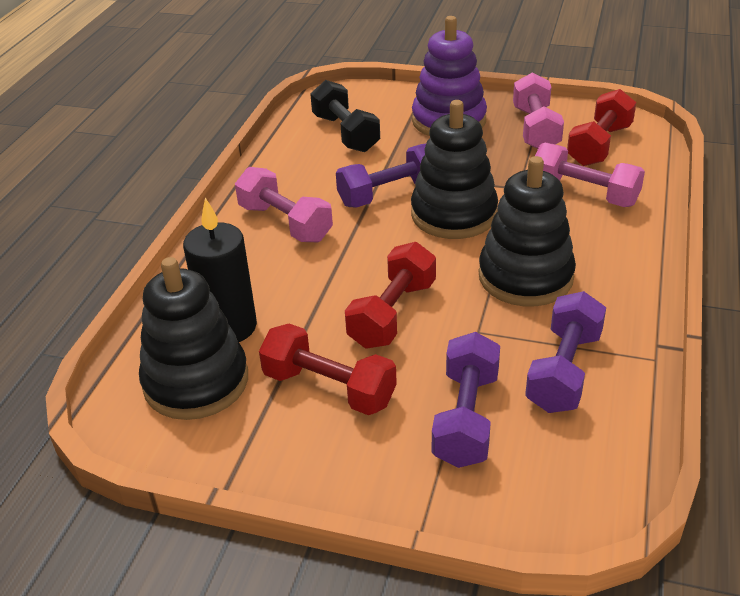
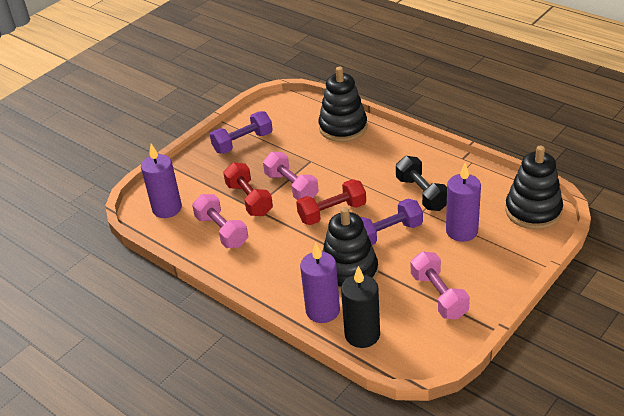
purple candle: 0 -> 3
purple dumbbell: 3 -> 2
purple stacking toy: 1 -> 0
red dumbbell: 3 -> 2

